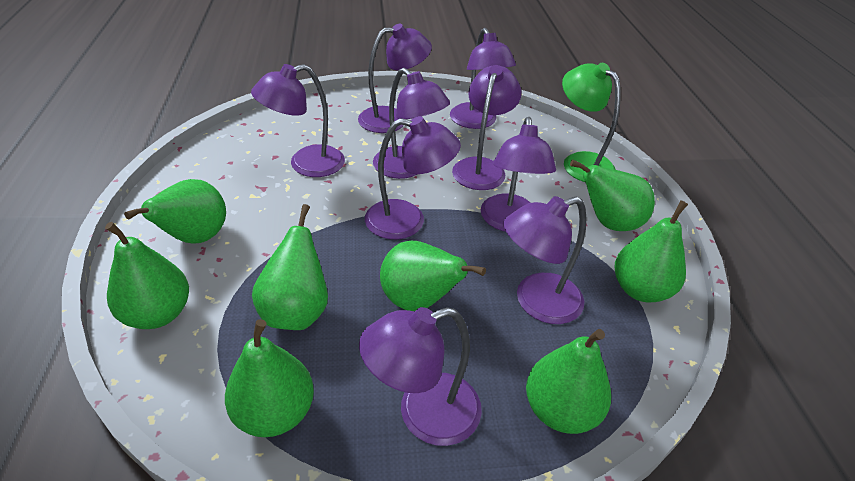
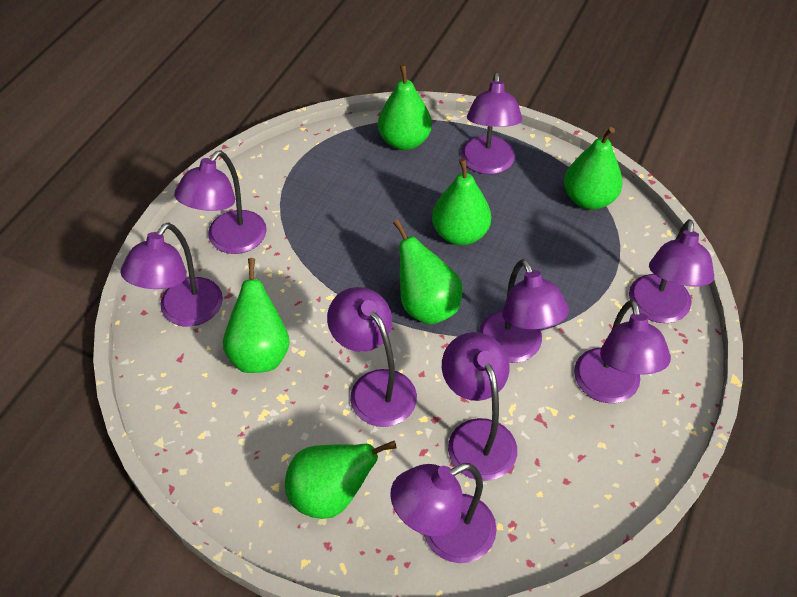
green lamp: 1 -> 0
green pear: 8 -> 6

